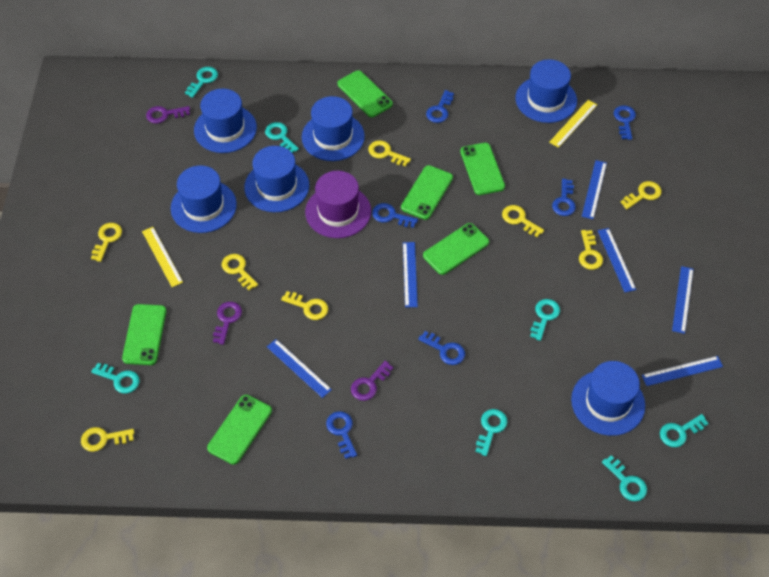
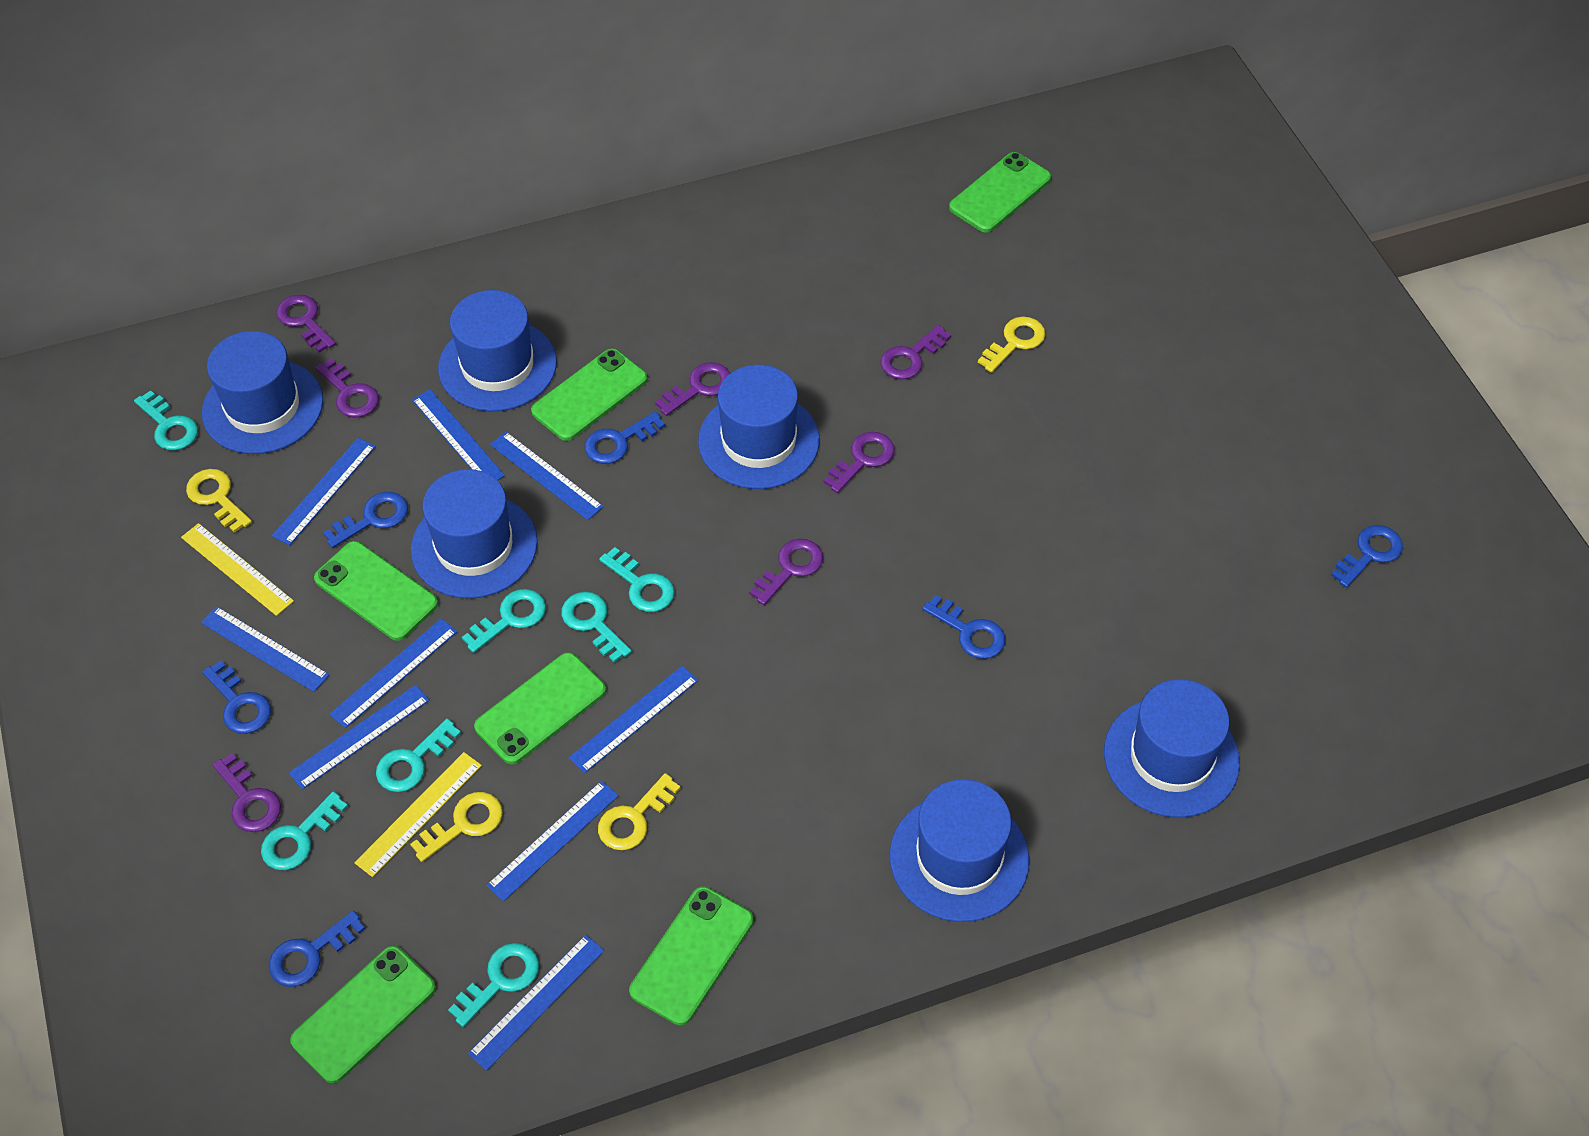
blue ruler: 6 -> 9
purple hat: 1 -> 0
purple key: 3 -> 7
yellow key: 8 -> 4

